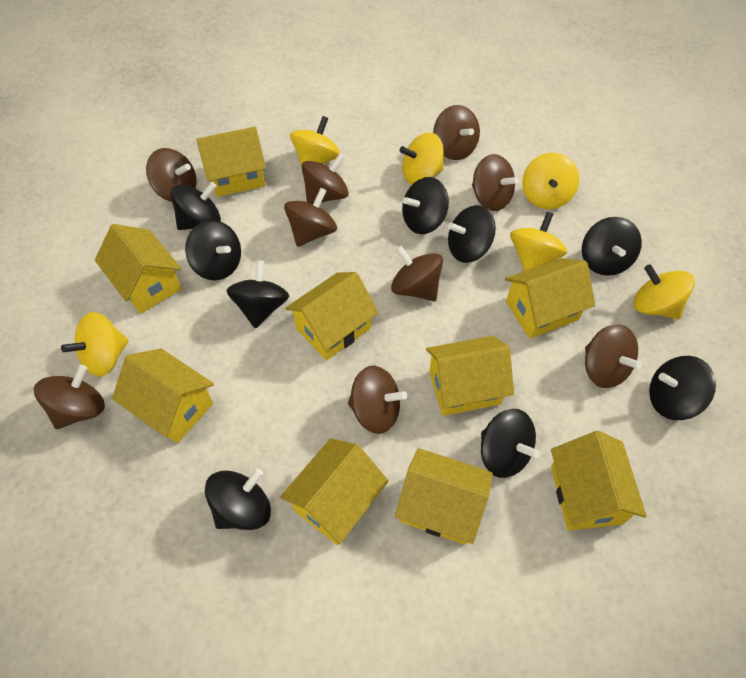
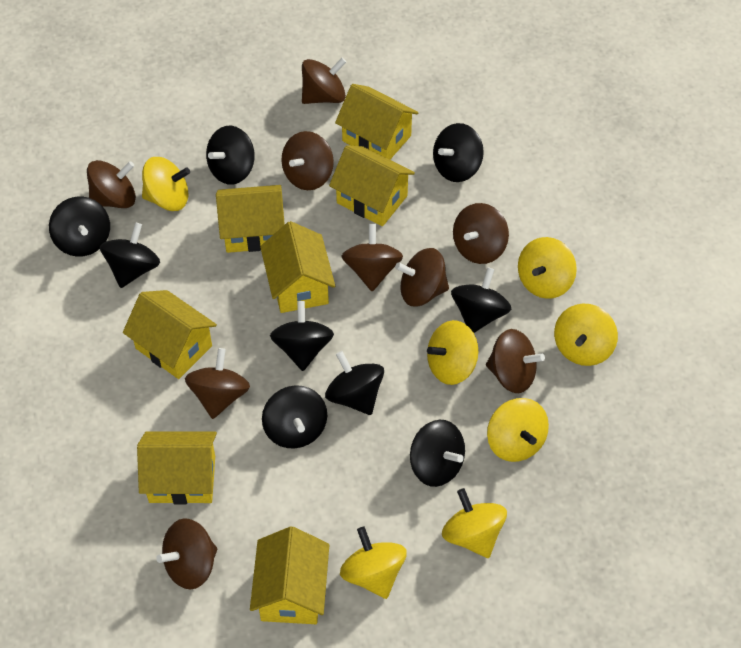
yellow house: 9 -> 7
yellow spinning top: 6 -> 7

